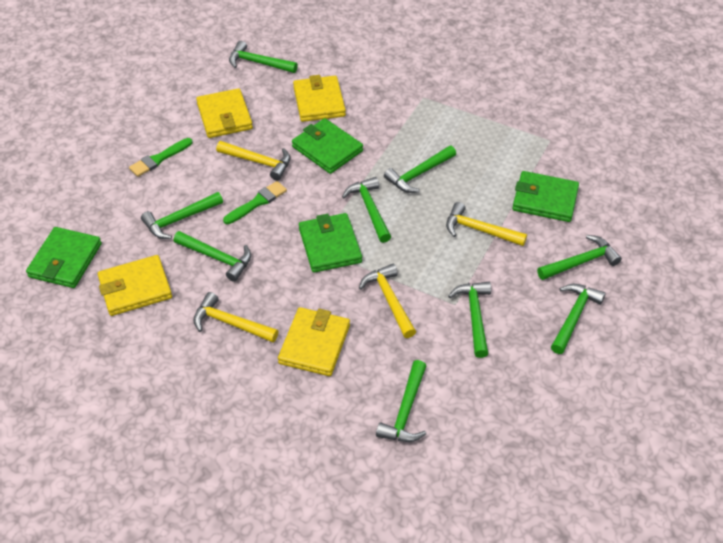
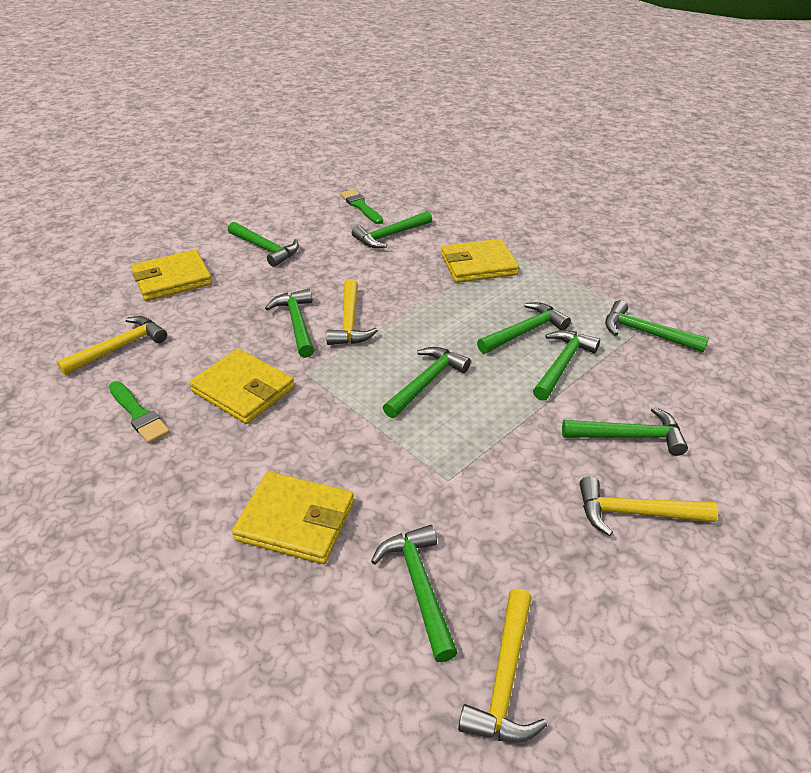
green wallet: 4 -> 0

